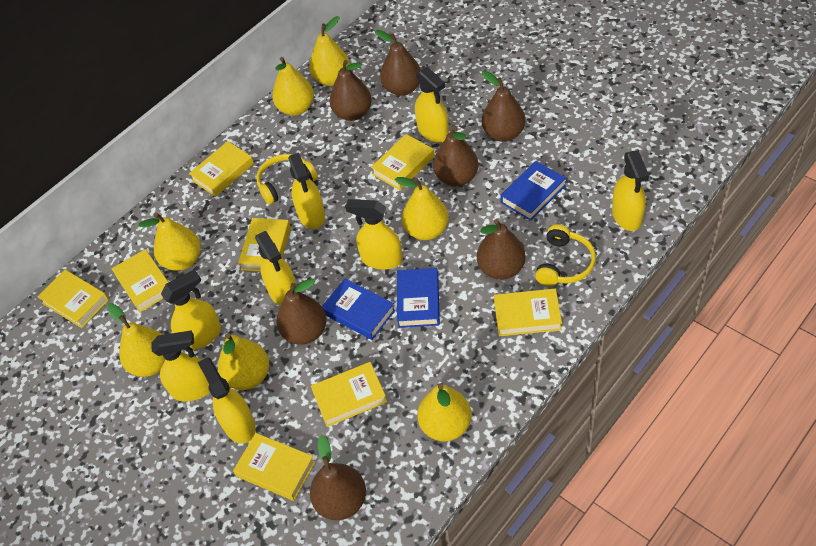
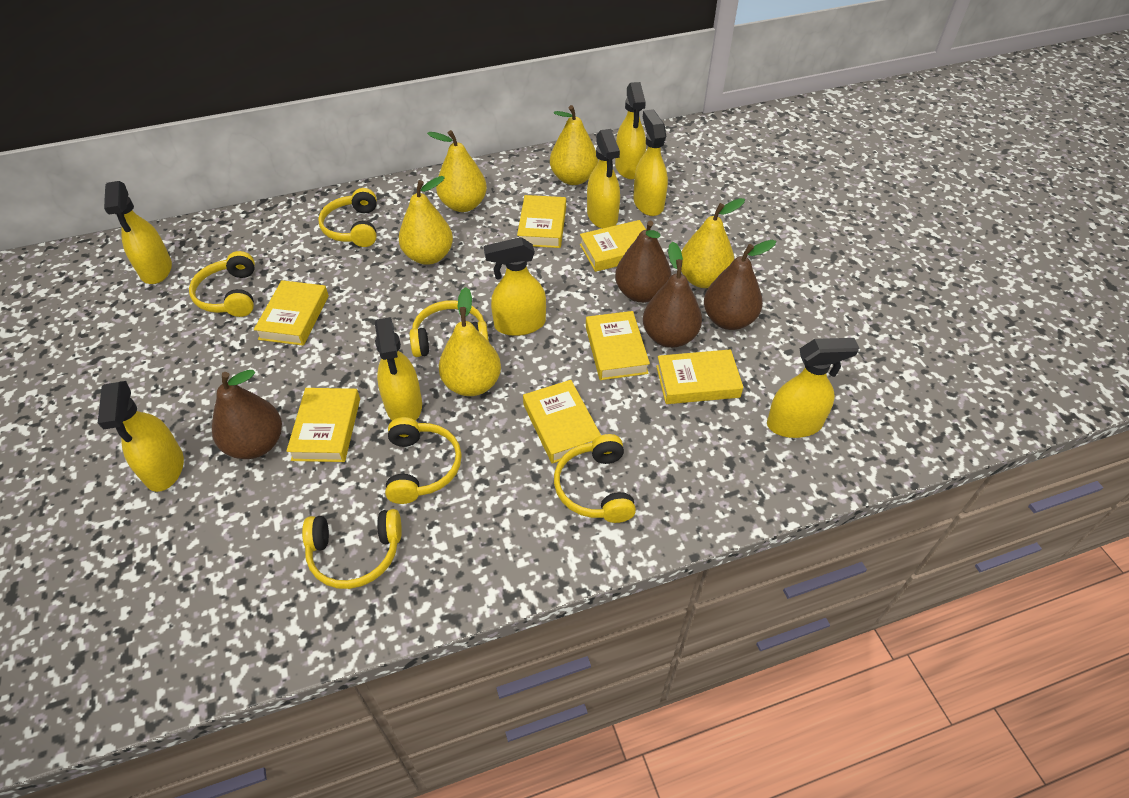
blue book: 3 -> 0
brown pear: 7 -> 4
yellow book: 8 -> 7
yellow headphones: 2 -> 6
yellow pear: 7 -> 5

